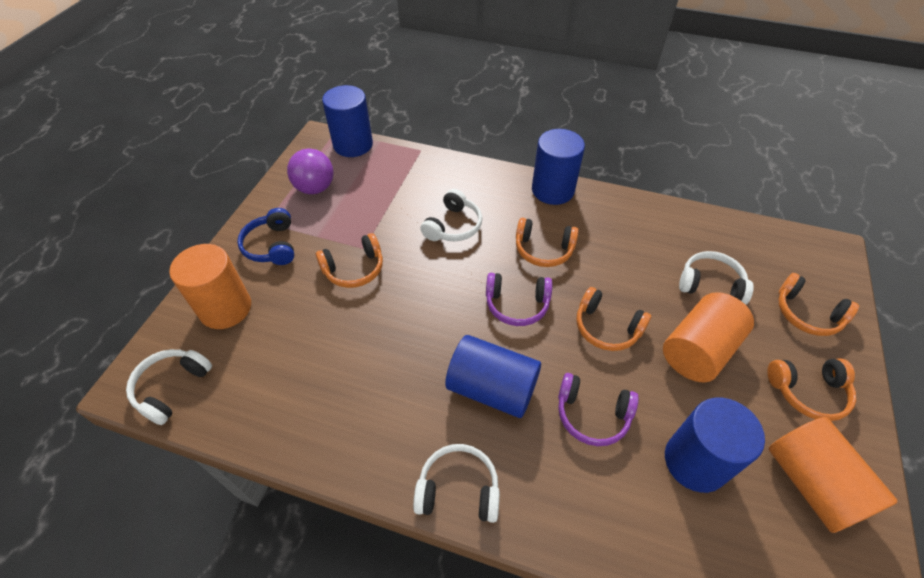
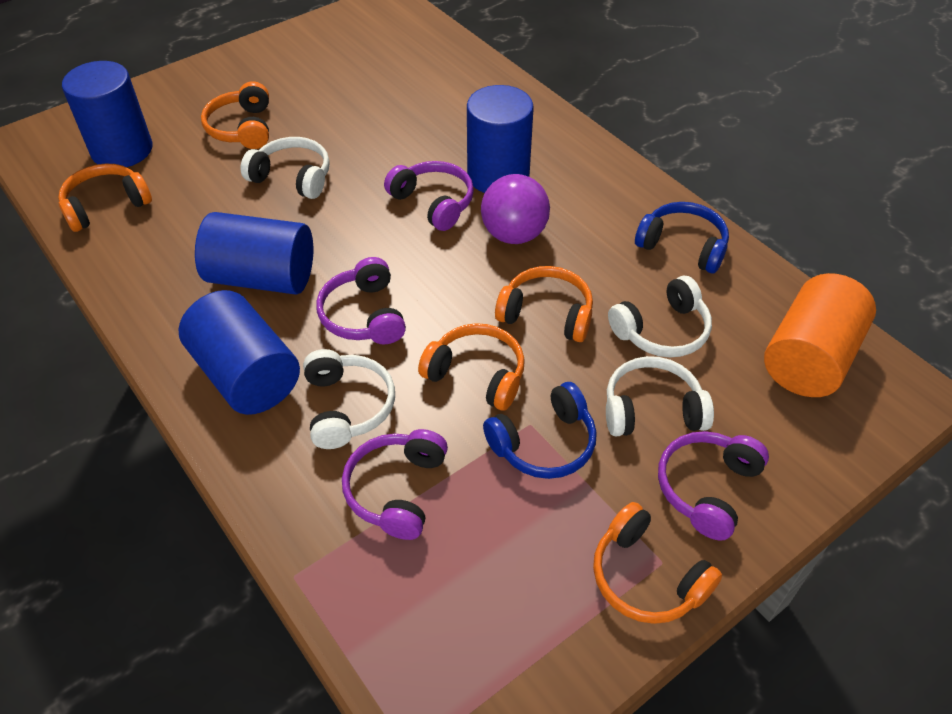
blue headphones: 1 -> 2
orange cylinder: 3 -> 1
purple headphones: 2 -> 4

